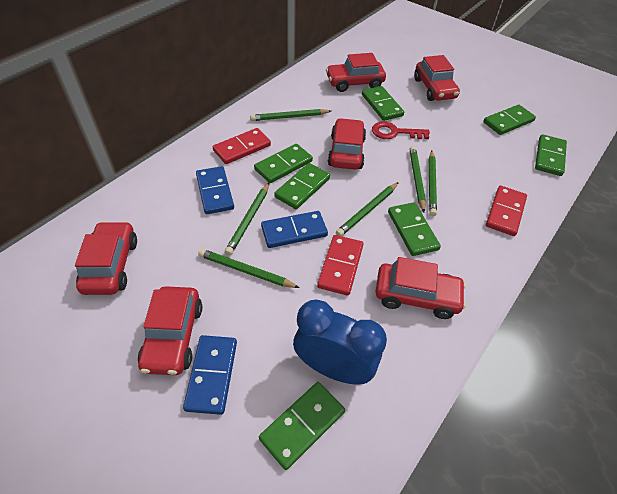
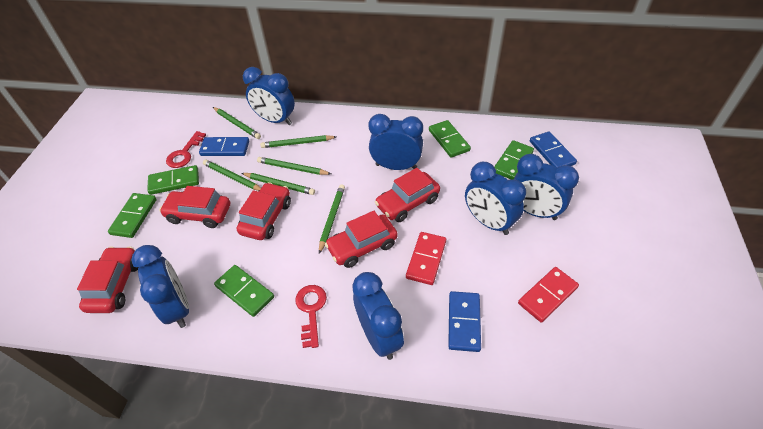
blue clock: 1 -> 6
green domino: 7 -> 5
red car: 6 -> 5
red domino: 3 -> 2
red key: 1 -> 2

